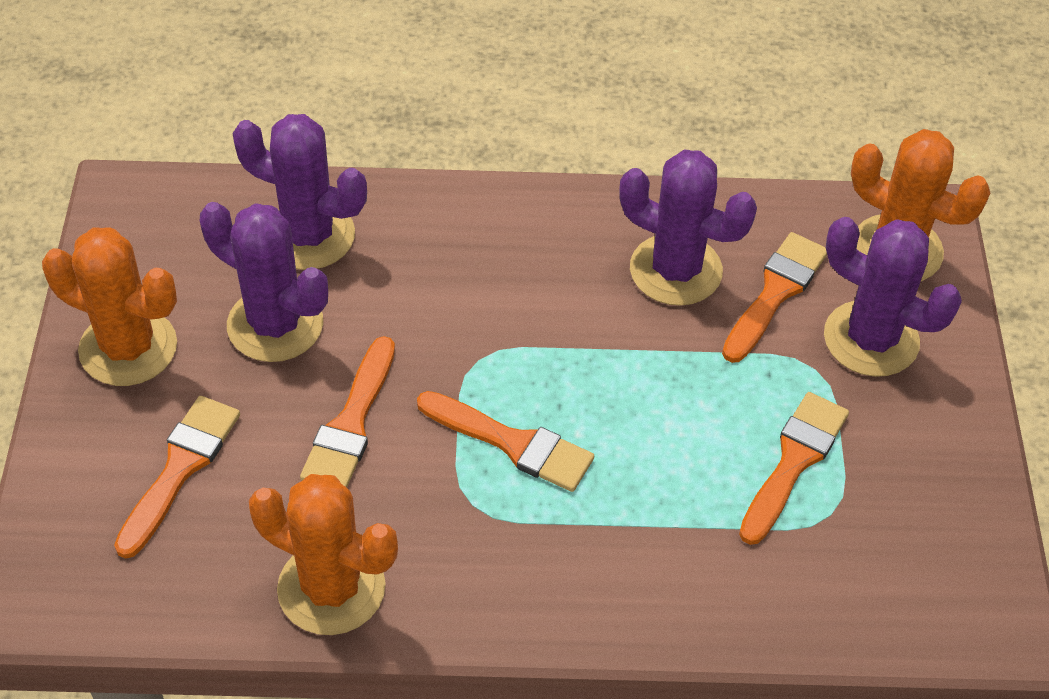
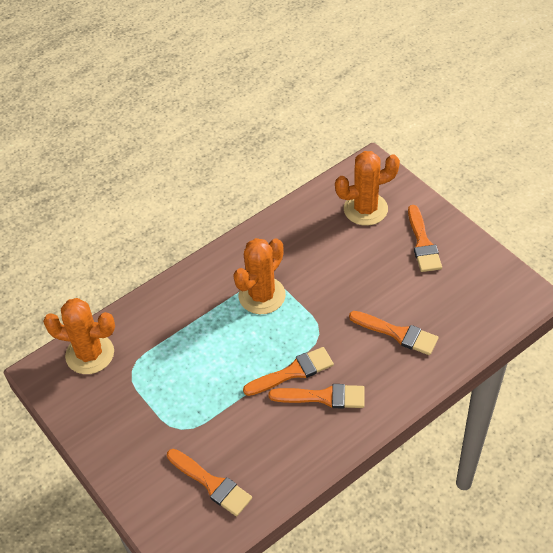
purple cactus: 4 -> 0

